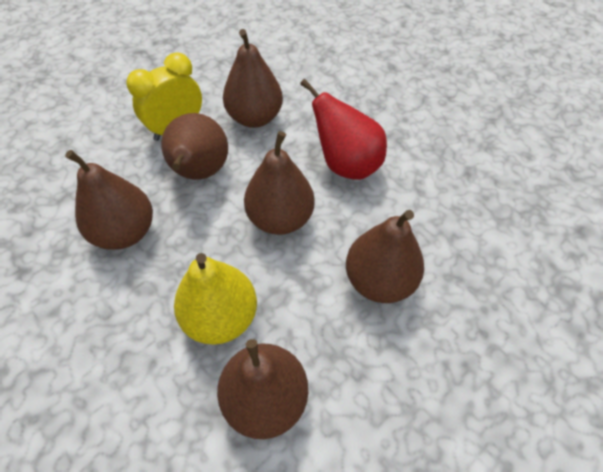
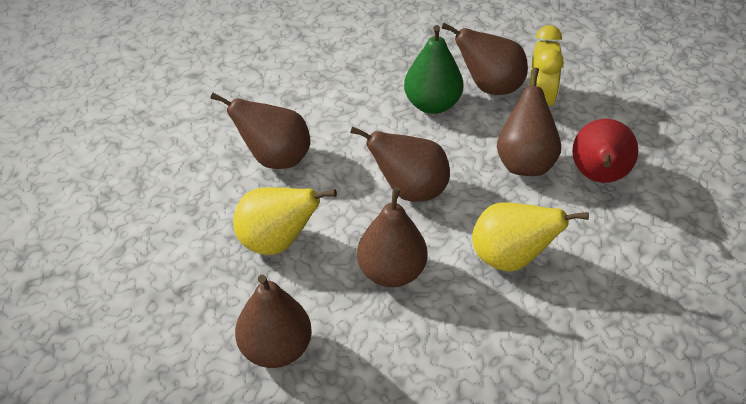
green pear: 0 -> 1
yellow pear: 1 -> 2

